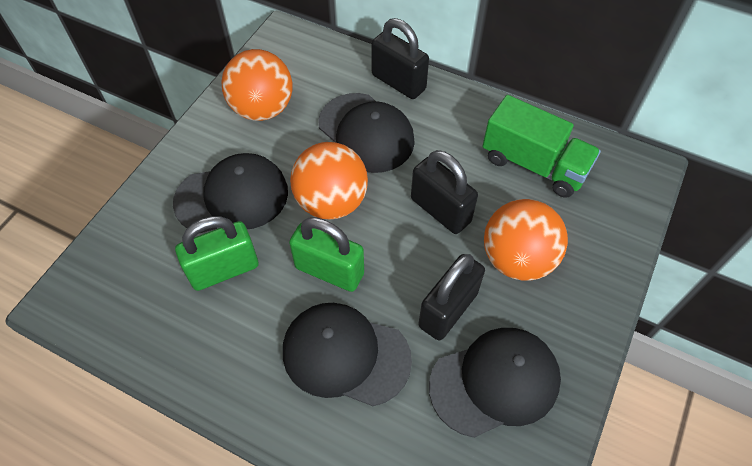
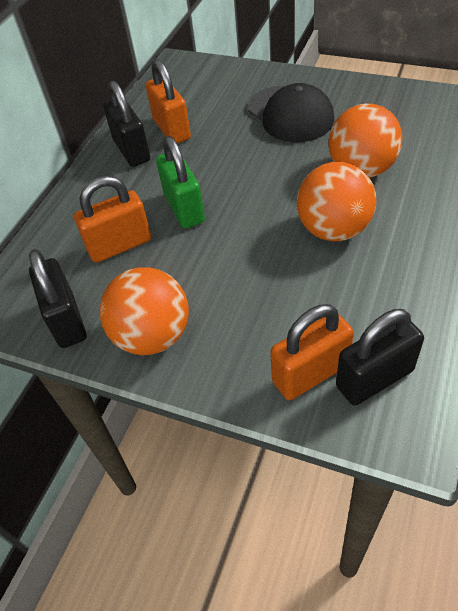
black cap: 4 -> 1
green padlock: 2 -> 1
green truck: 1 -> 0
orange padlock: 0 -> 3

